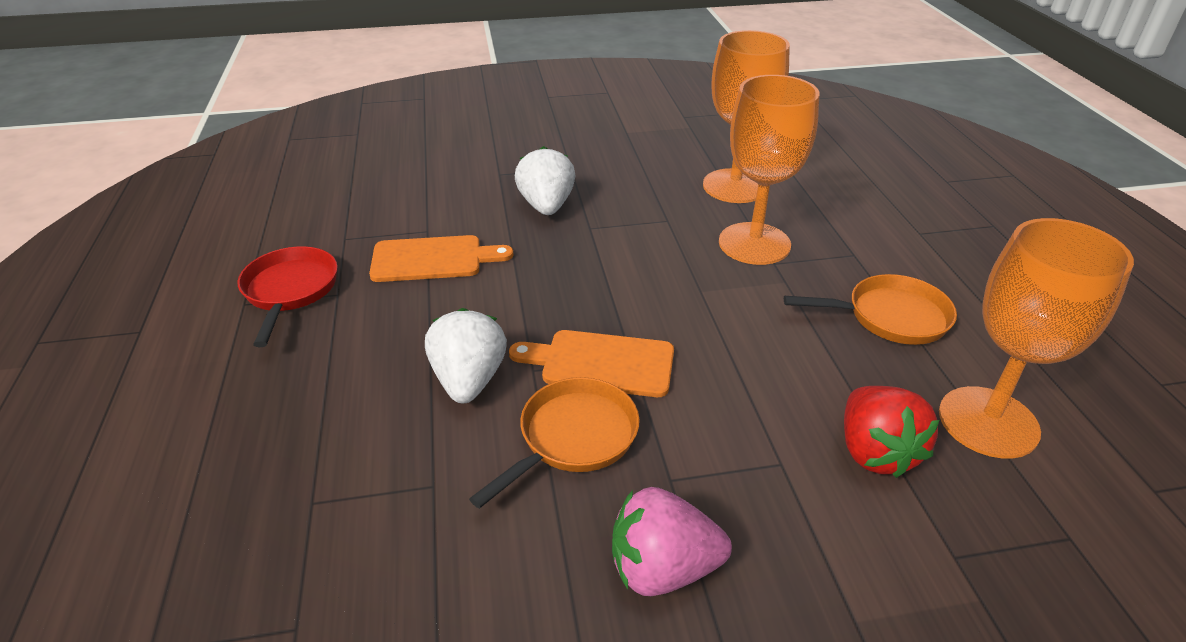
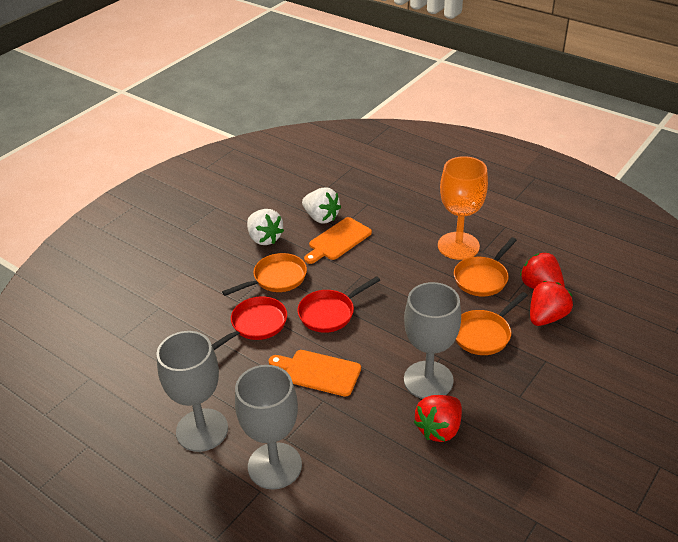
grey goblet: 0 -> 3
orange goblet: 3 -> 1
orange pan: 2 -> 3
pink strawberry: 1 -> 0
red pan: 1 -> 2
red strawberry: 1 -> 3

